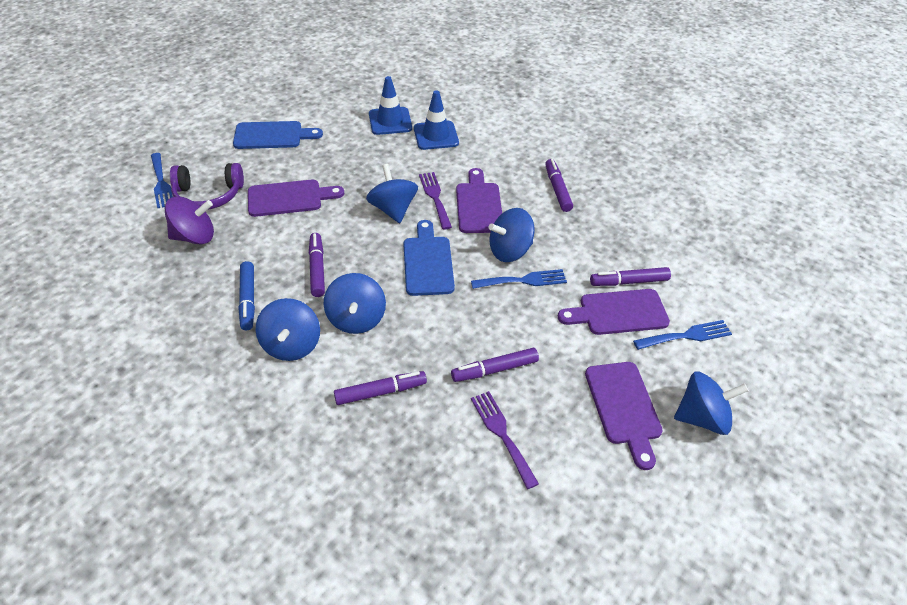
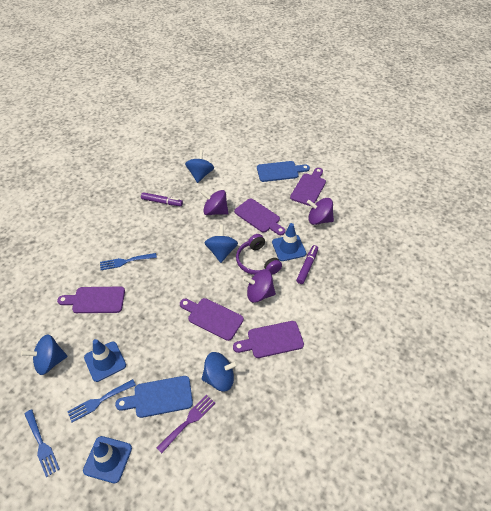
blue marker: 1 -> 0
blue spinning top: 5 -> 4
blue traffic cone: 2 -> 3
purple cutting board: 4 -> 5
purple fork: 2 -> 1
purple marker: 5 -> 2
purple spinning top: 1 -> 3

